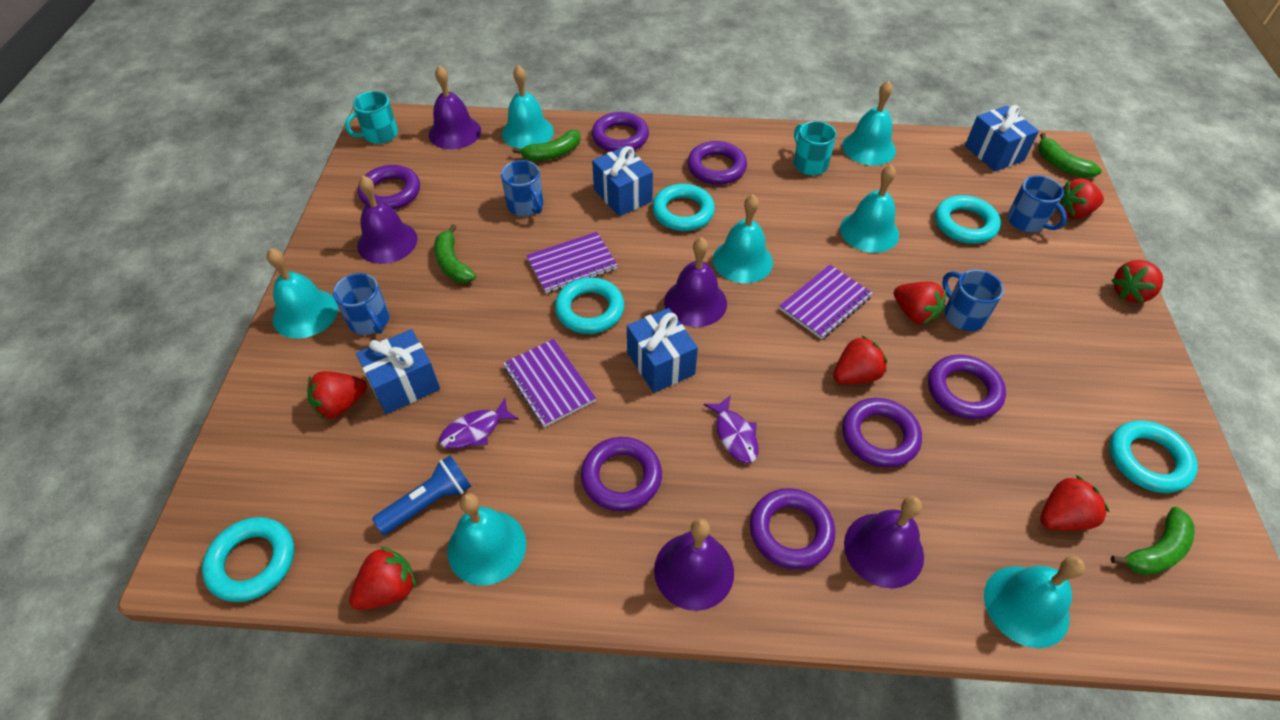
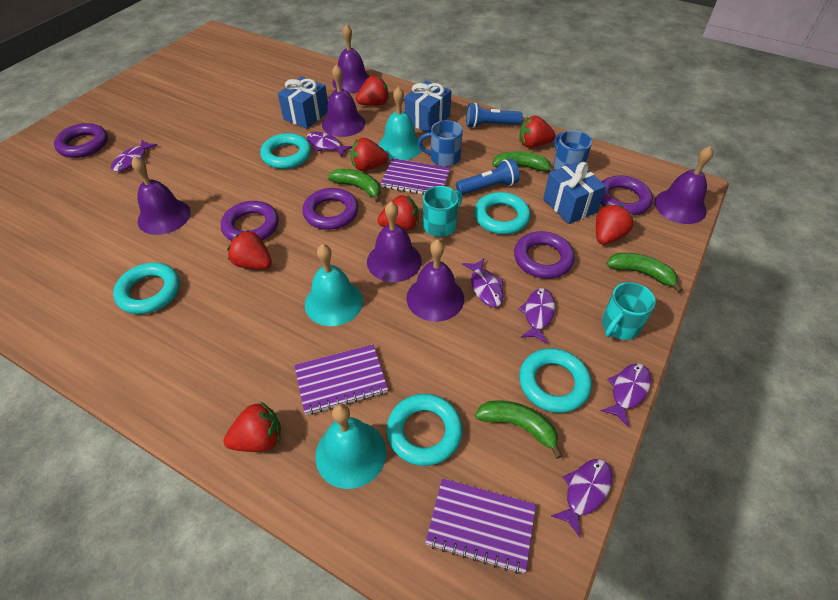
blue flashlight: 1 -> 2
blue gift: 4 -> 3
blue mug: 4 -> 2
purple bell: 5 -> 6
purple fish: 2 -> 6
purple ring: 7 -> 5
turquoise bell: 7 -> 3

